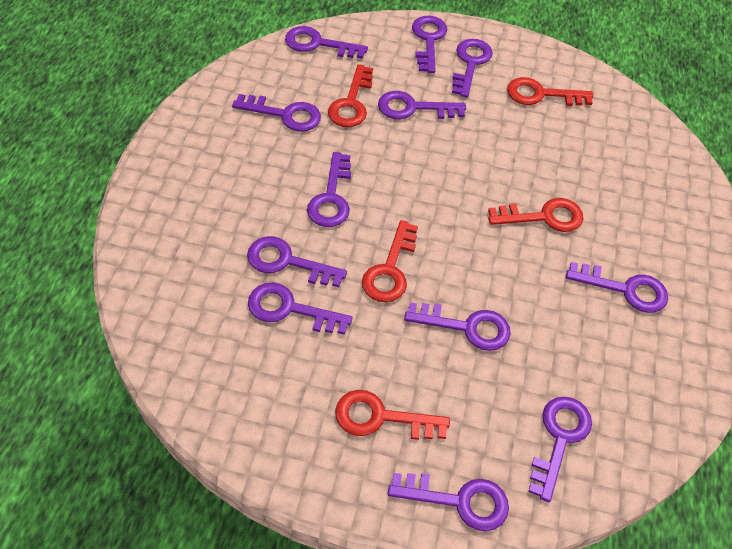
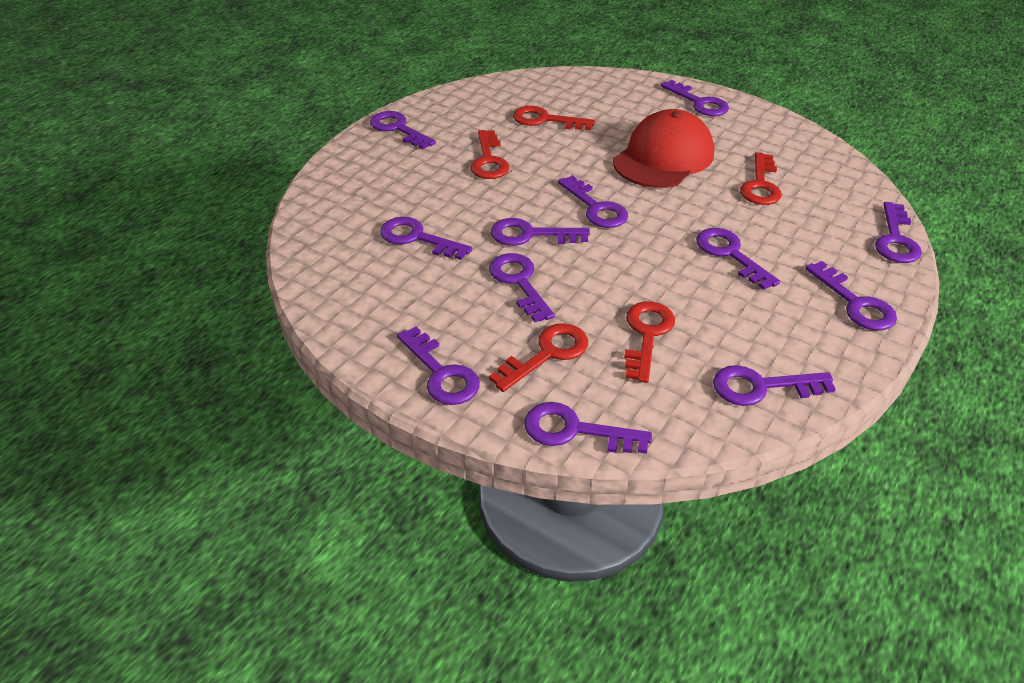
red cap: 0 -> 1

